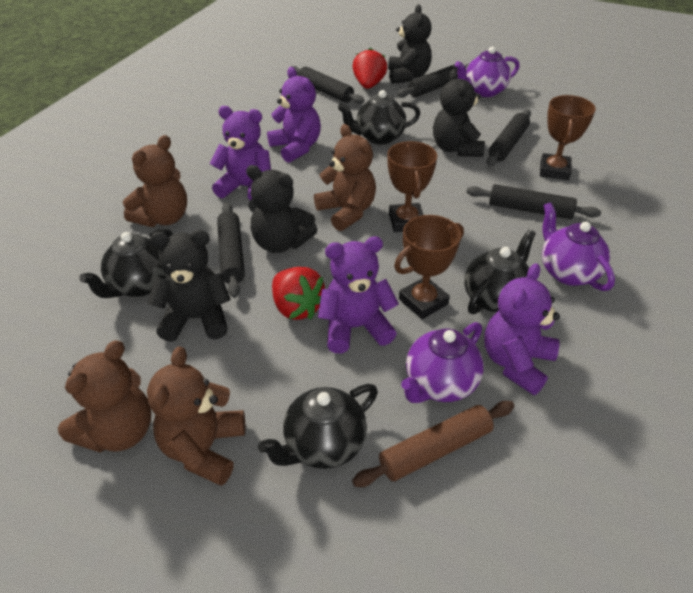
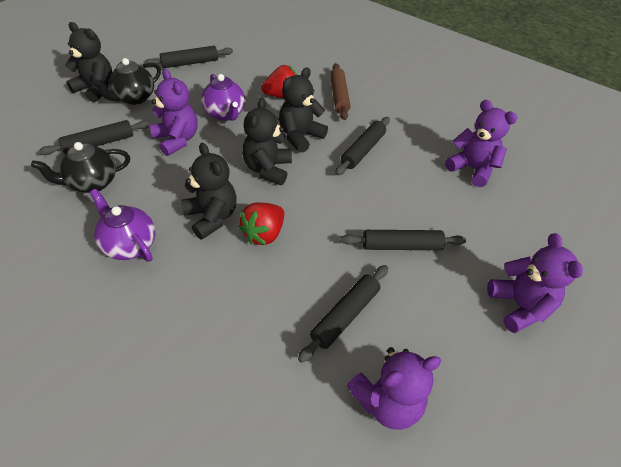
black teapot: 4 -> 2
brown teddy bear: 4 -> 0
brown trophy: 3 -> 0
purple teapot: 3 -> 2

